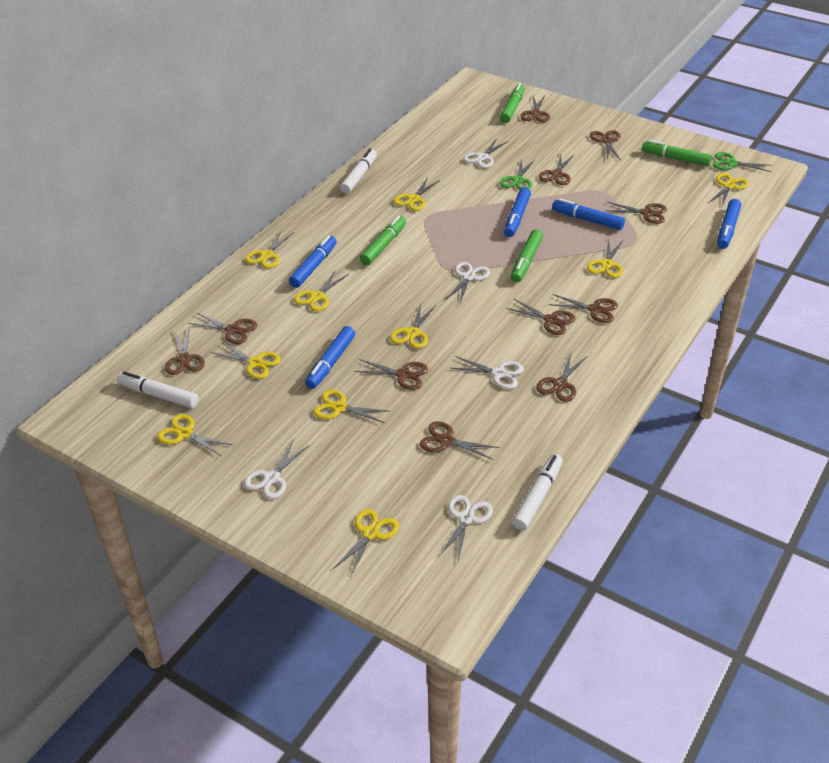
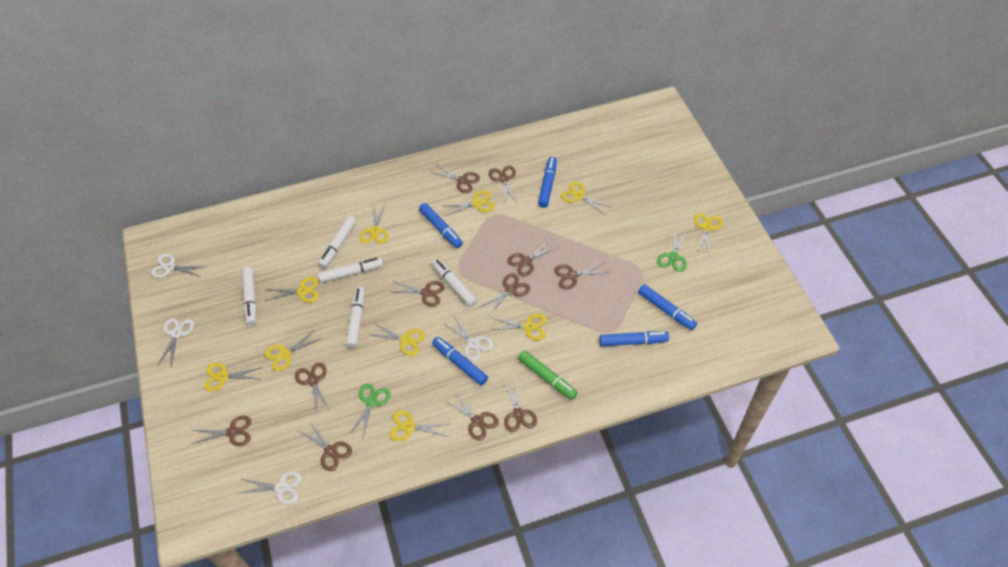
green marker: 4 -> 1
white marker: 3 -> 5
white scissors: 5 -> 4

